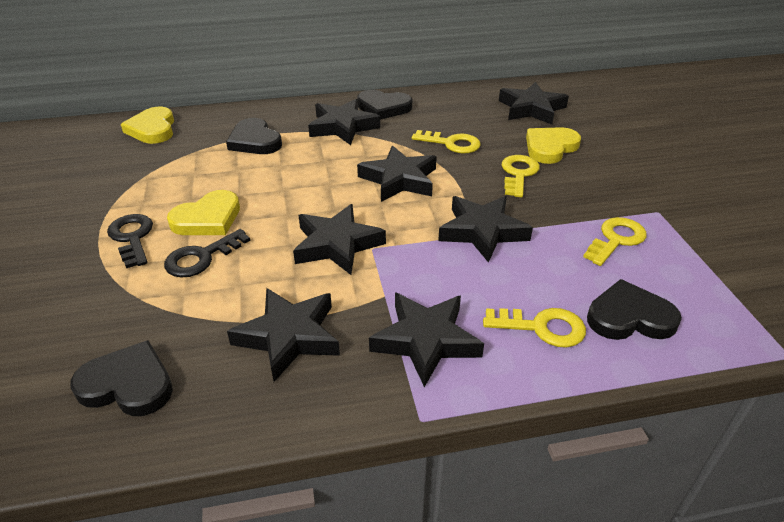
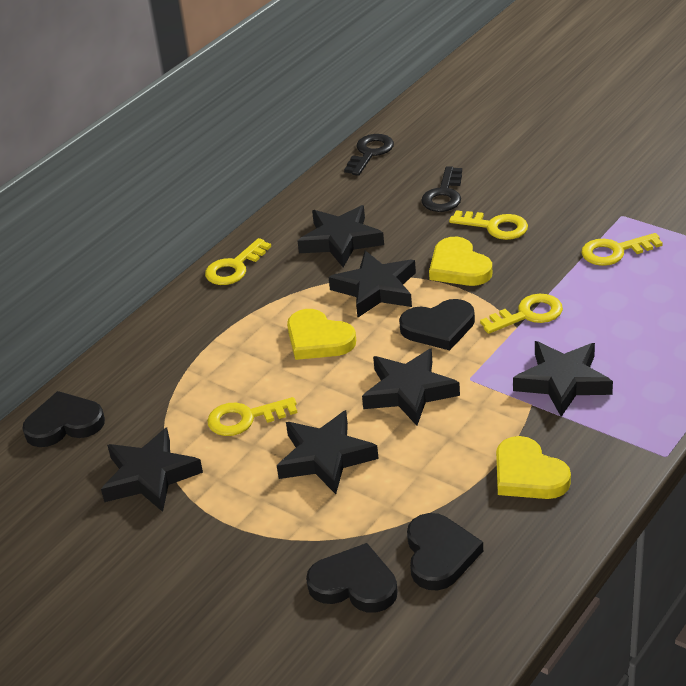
black star: 7 -> 6
yellow key: 4 -> 5

